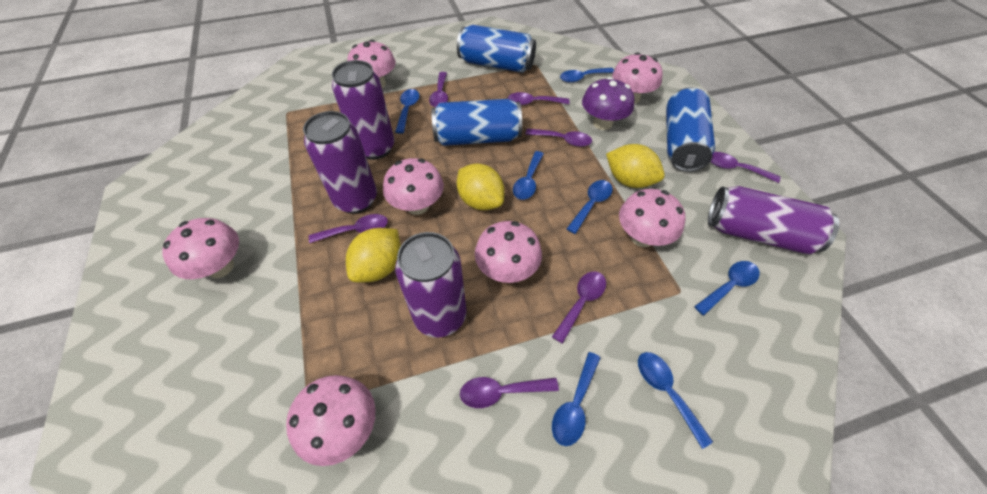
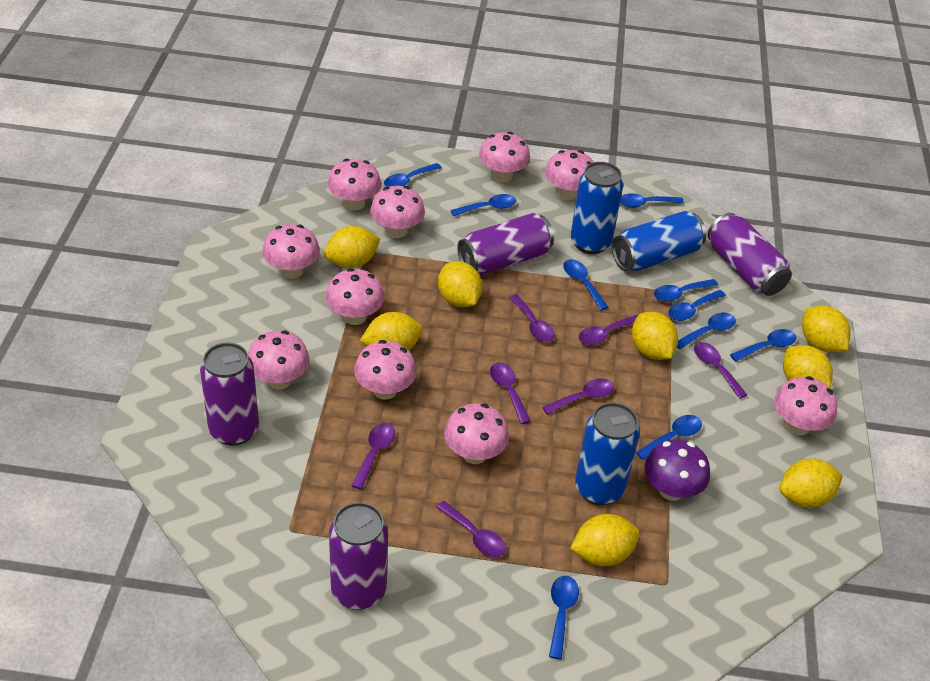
blue spoon: 7 -> 10
pink mushroom: 7 -> 10
yellow lemon: 3 -> 8

